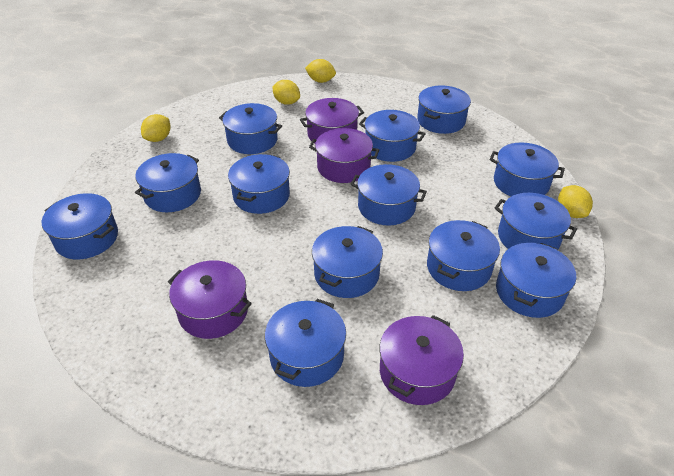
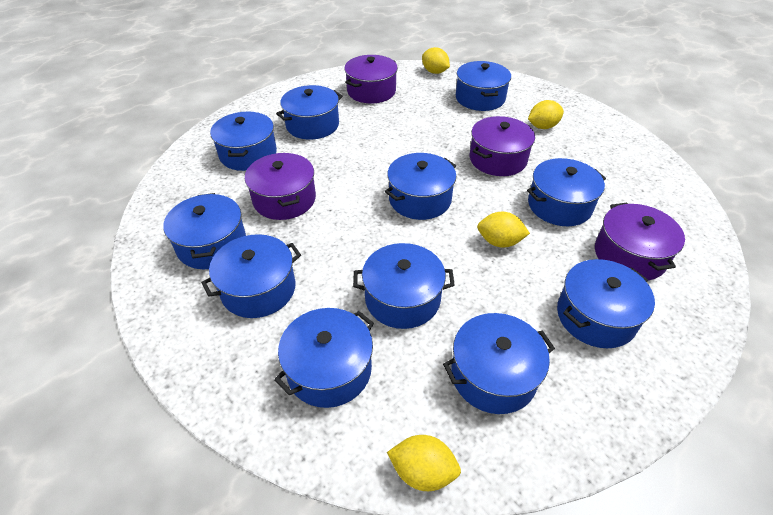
blue pot: 13 -> 11

